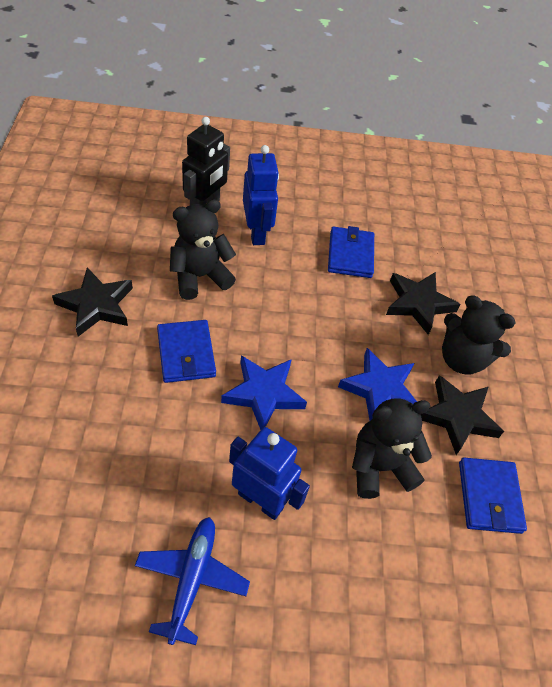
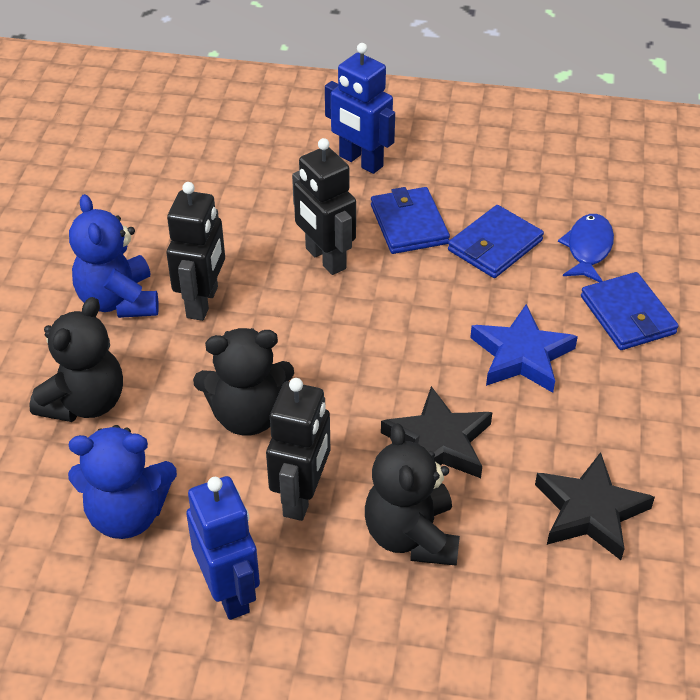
black robot: 1 -> 3
black star: 3 -> 2
blue fish: 0 -> 1
blue plane: 1 -> 0
blue star: 2 -> 1
blue teddy bear: 0 -> 2

